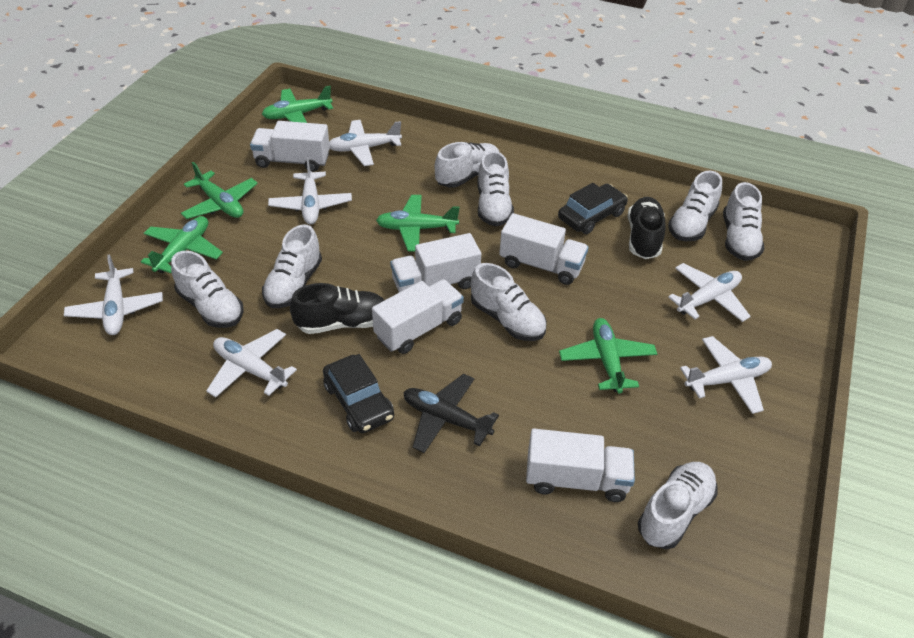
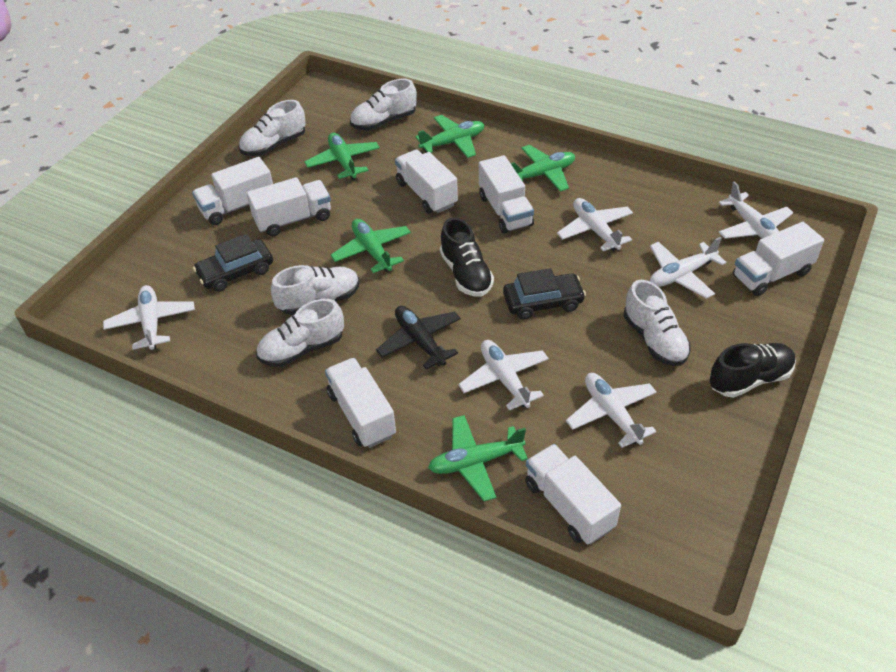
white shoe: 8 -> 5
white truck: 5 -> 7

